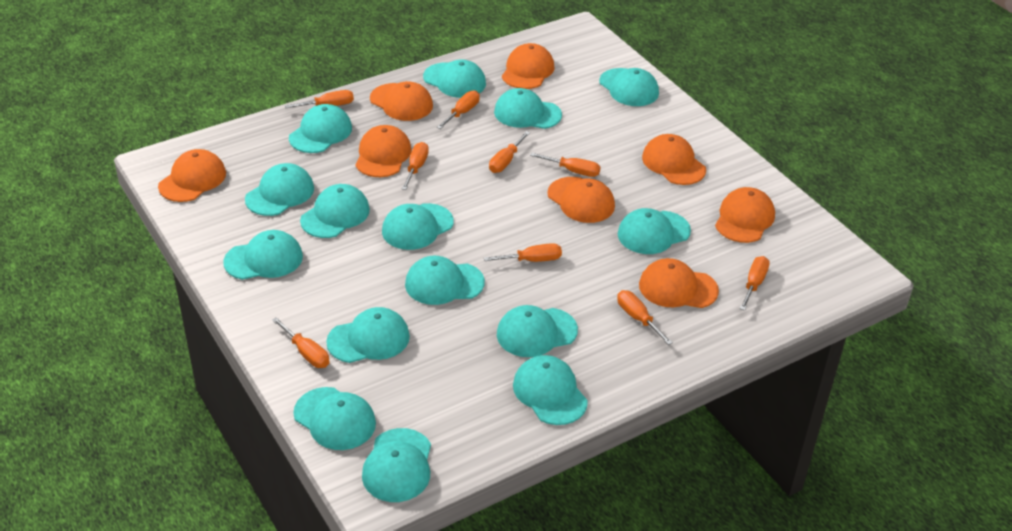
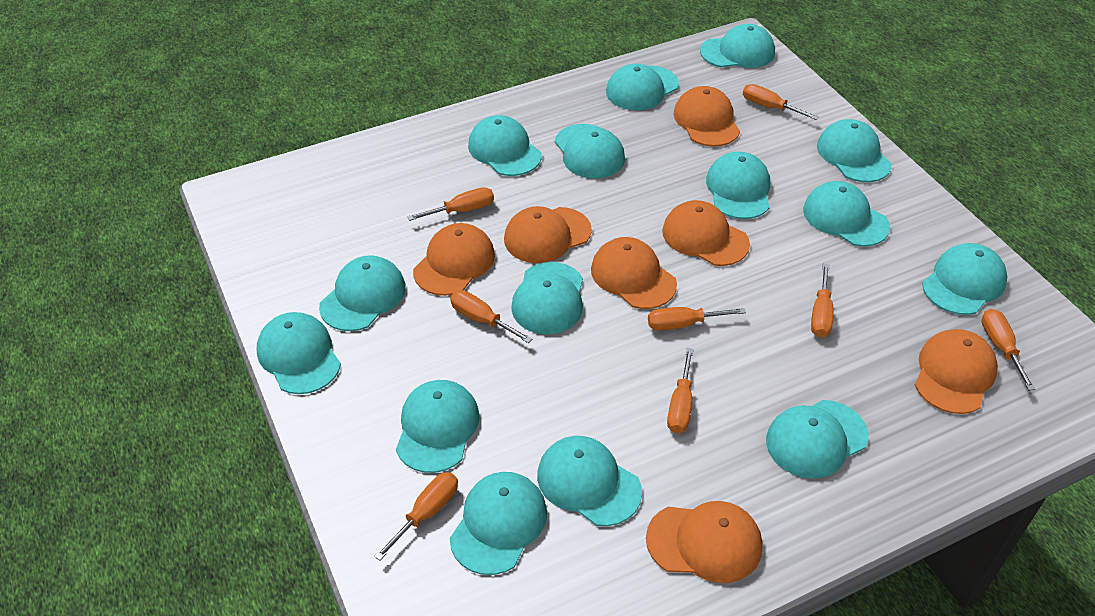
orange cap: 8 -> 7
orange screwdriver: 9 -> 8

